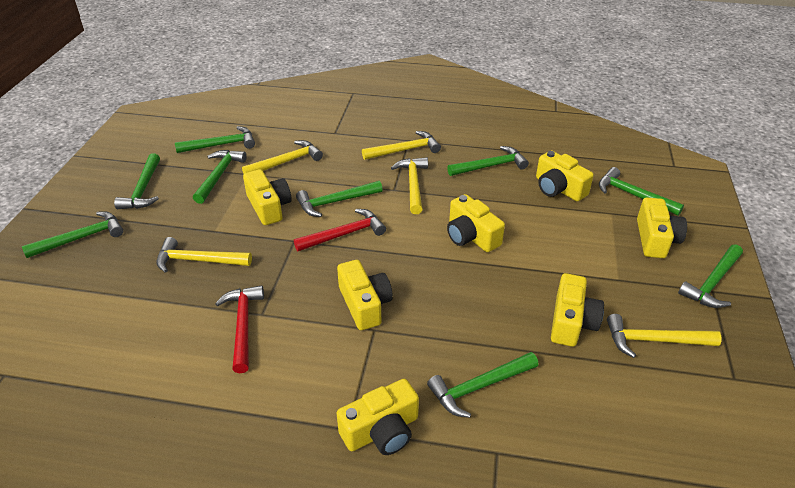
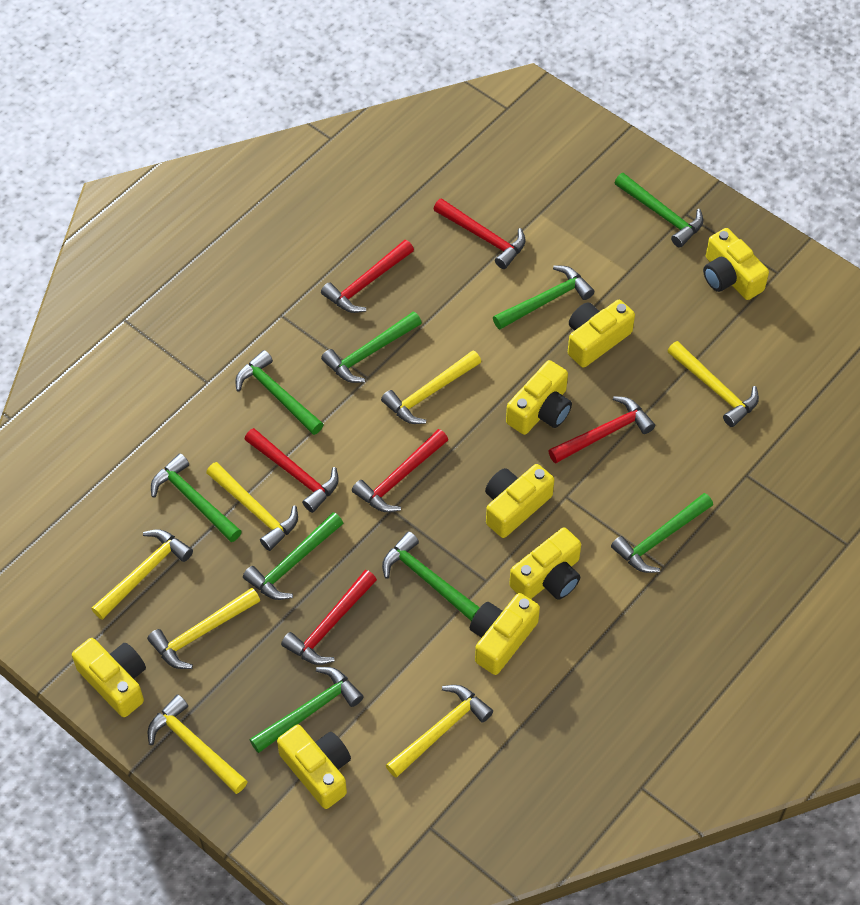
red hammer: 2 -> 6
yellow camera: 7 -> 8
yellow hammer: 5 -> 7

